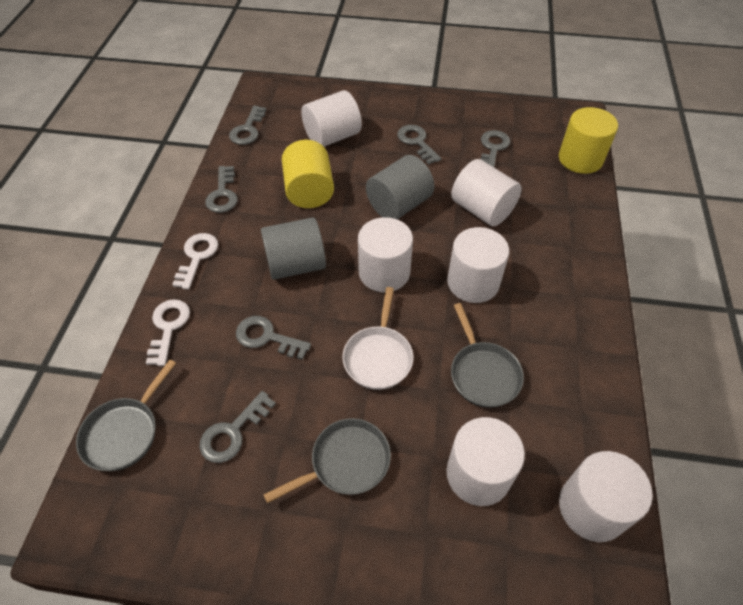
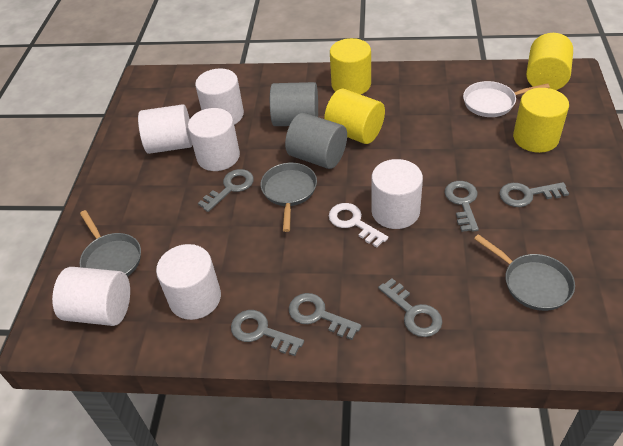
white key: 2 -> 1
yellow cylinder: 2 -> 4

